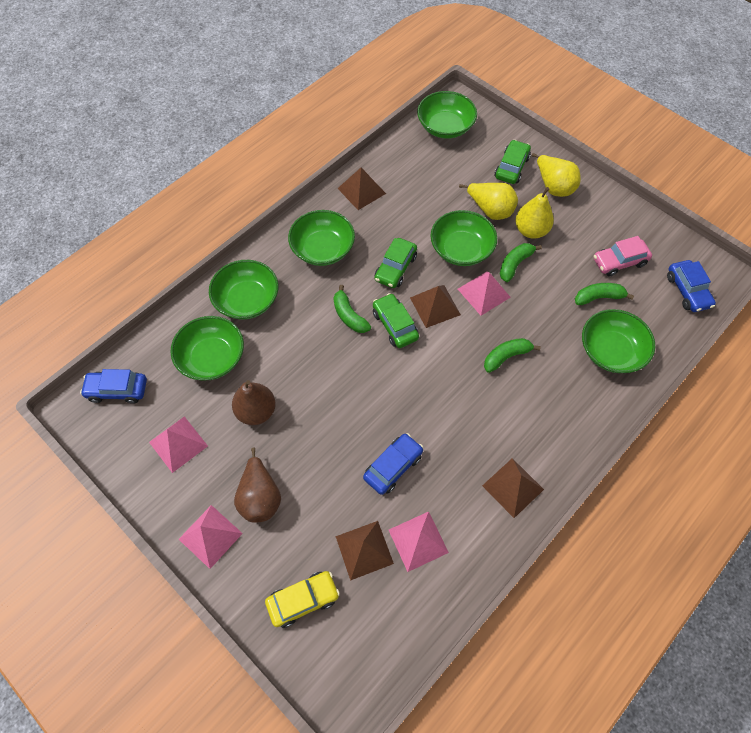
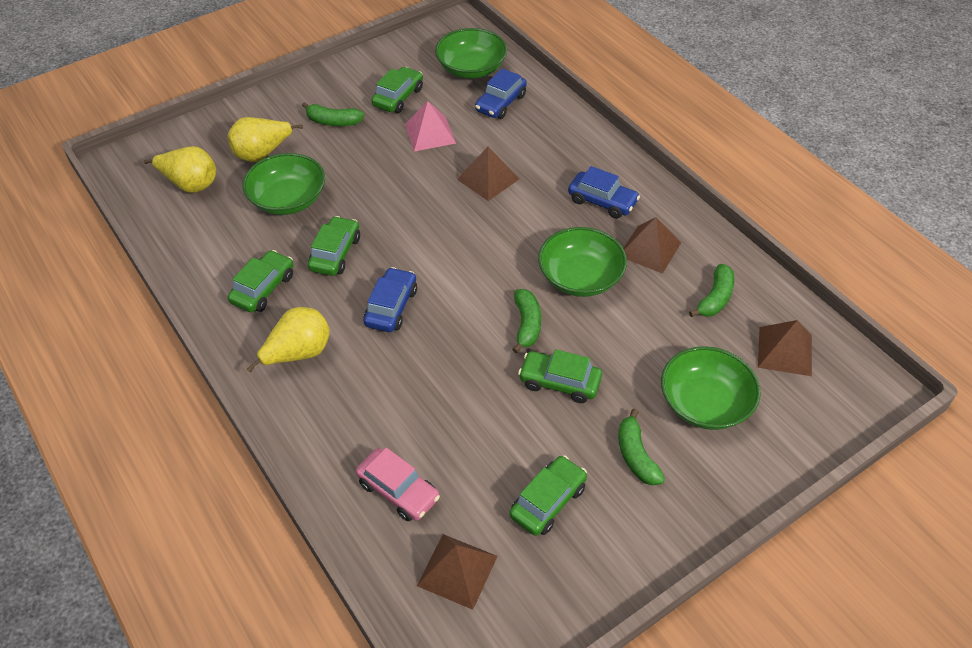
brown pear: 2 -> 0
green bowl: 6 -> 4
green car: 3 -> 5
pink pyramid: 4 -> 1
yellow car: 1 -> 0

